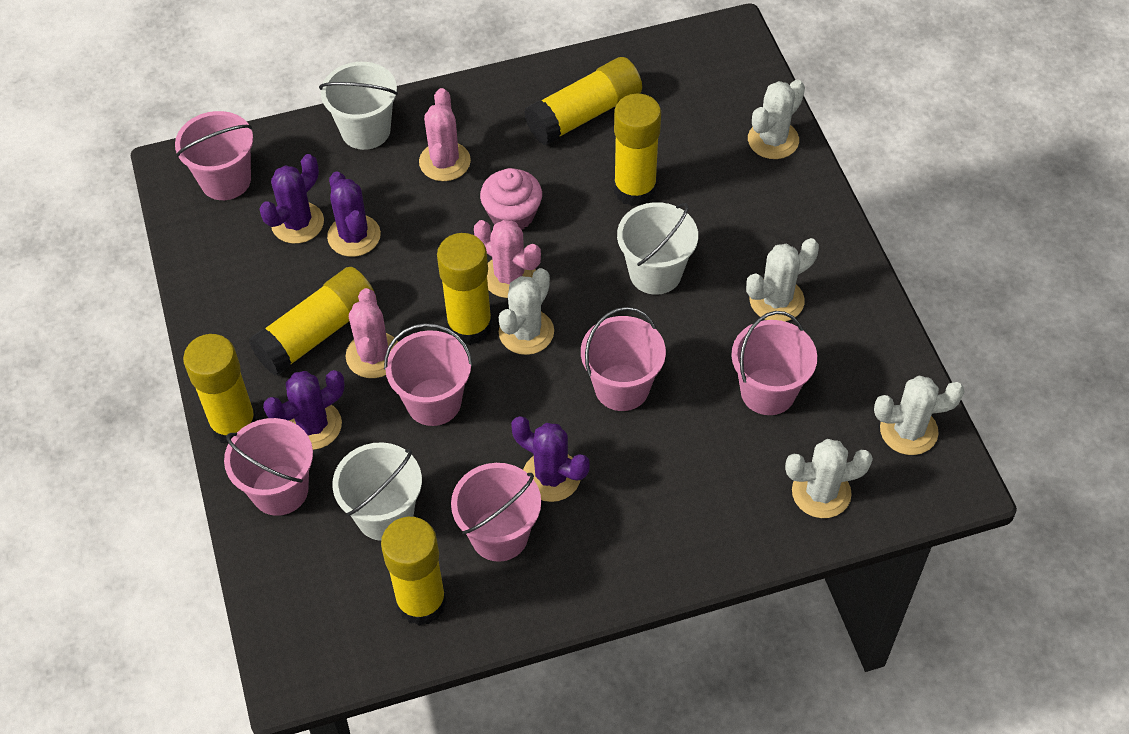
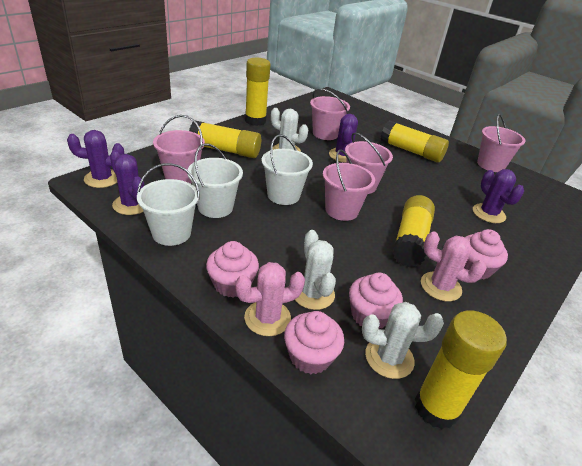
pink bucket: 6 -> 5
pink cactus: 3 -> 2
pink cupcake: 1 -> 4
white cactus: 5 -> 3
yellow glue stick: 6 -> 5

